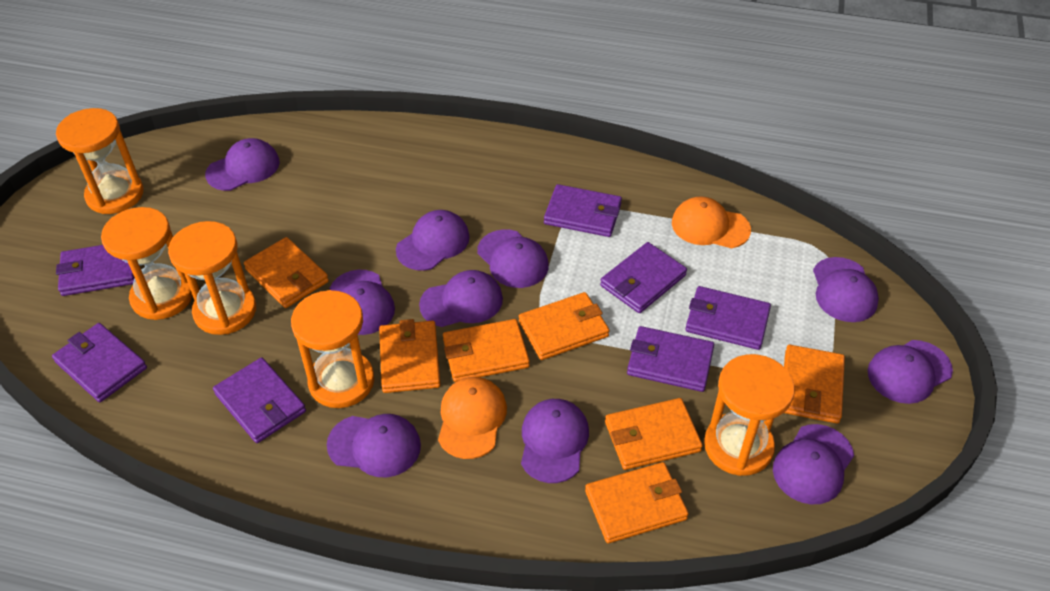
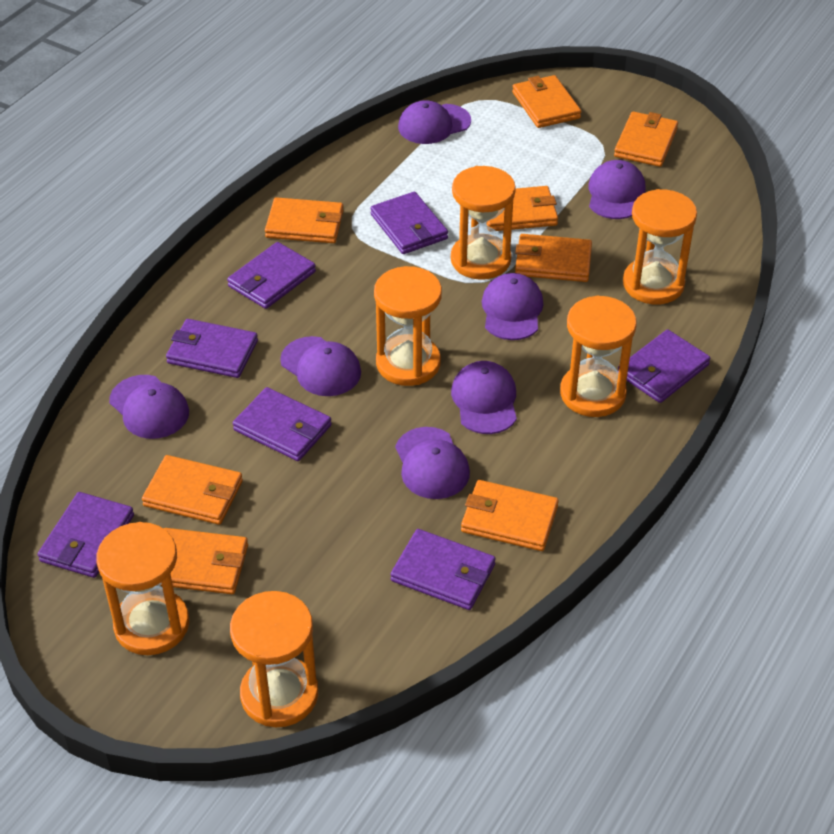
orange cap: 2 -> 0
orange hourglass: 5 -> 6
orange wallet: 7 -> 8
purple cap: 10 -> 7

